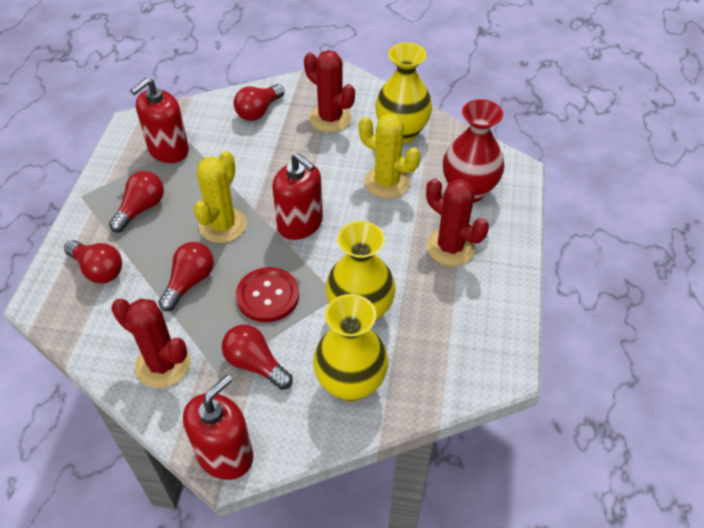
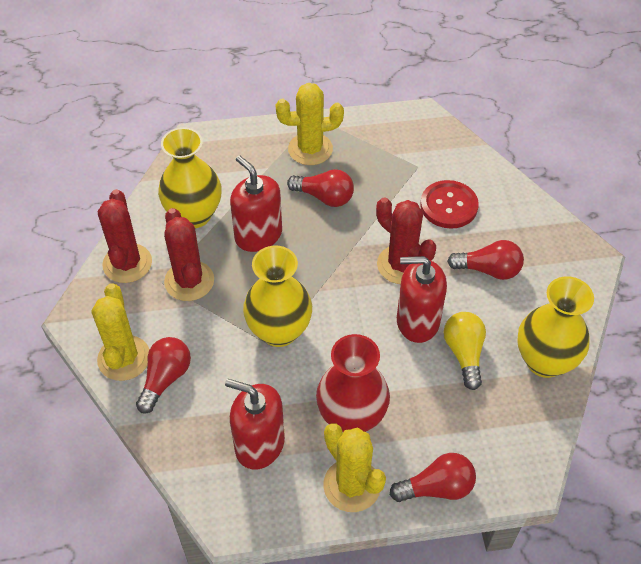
red light bulb: 5 -> 4
yellow cactus: 2 -> 3
yellow light bulb: 0 -> 1

